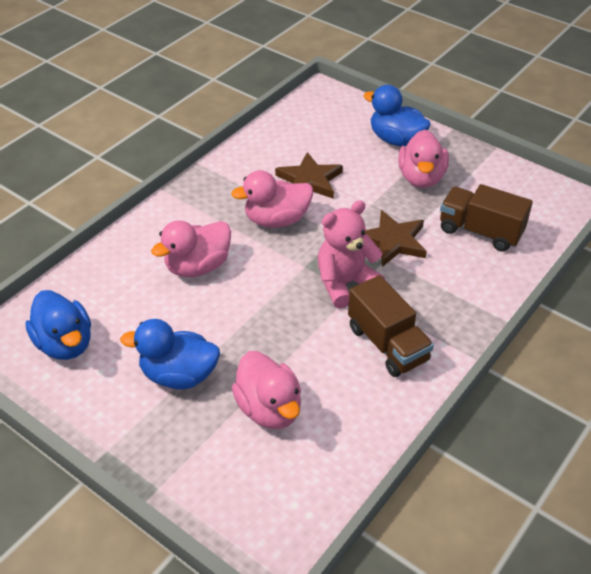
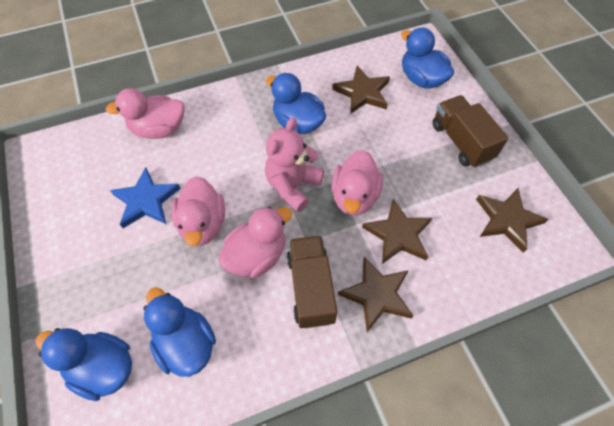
blue duck: 3 -> 4
blue star: 0 -> 1
brown star: 2 -> 4

